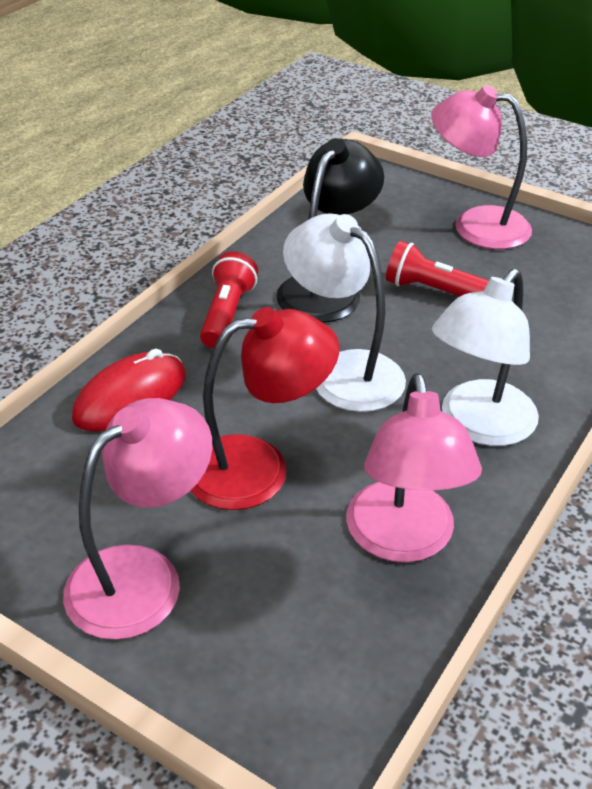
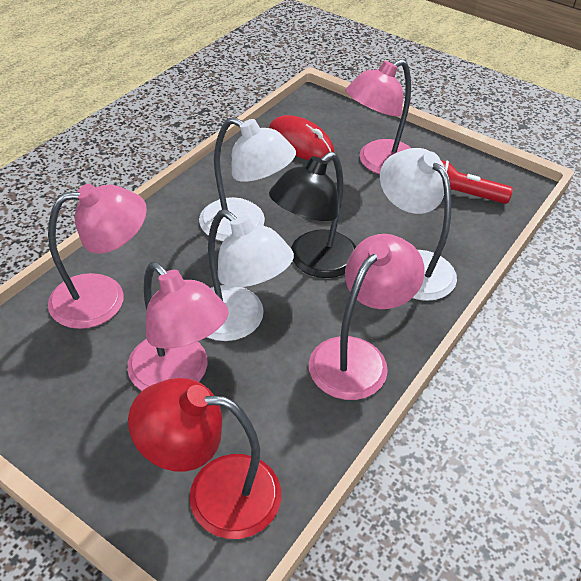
pink lamp: 3 -> 4
red flashlight: 2 -> 1
white lamp: 2 -> 3

